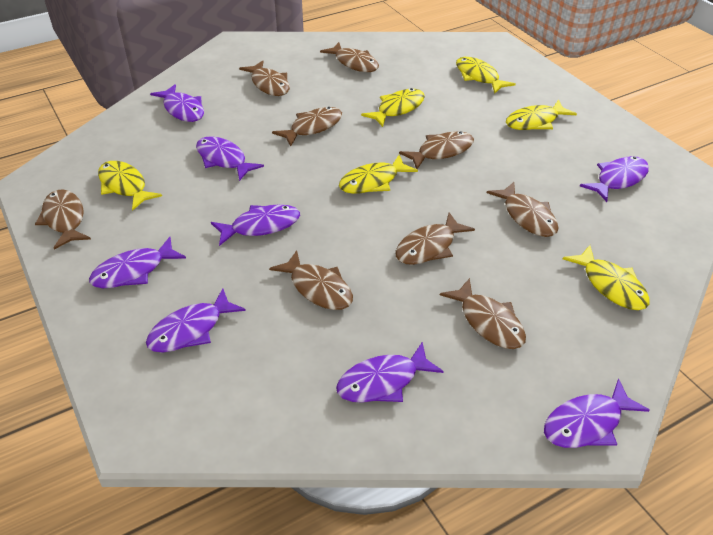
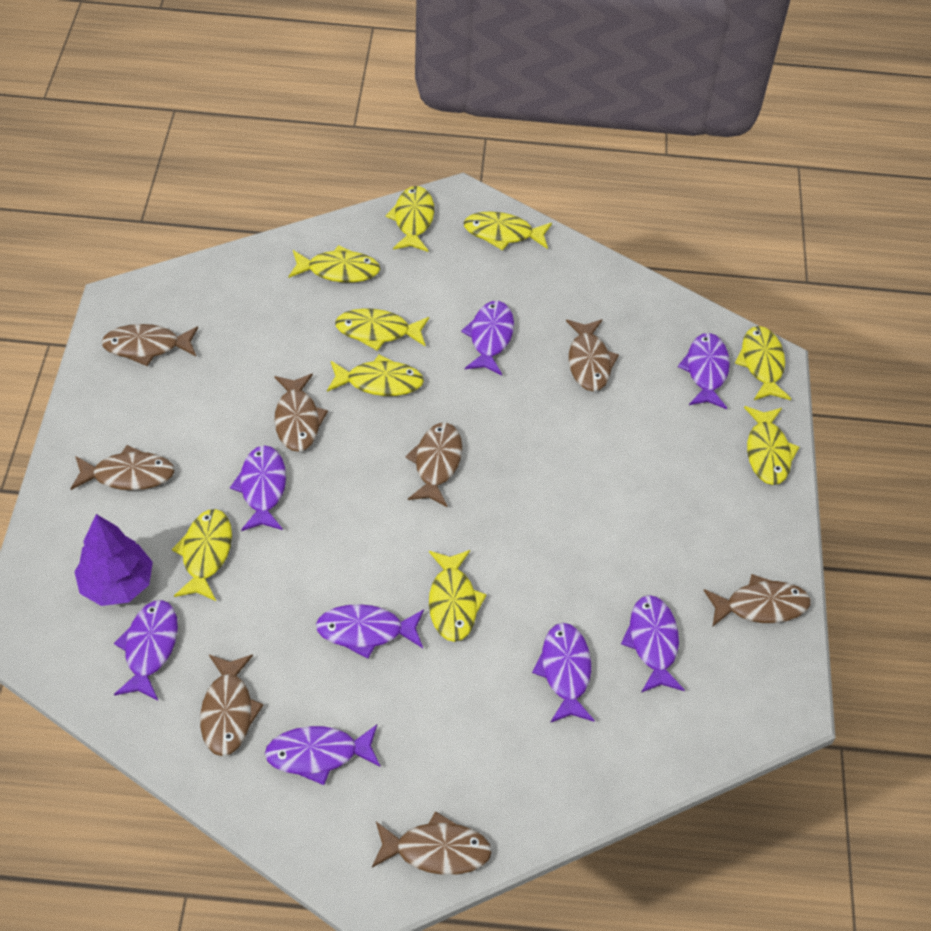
brown fish: 9 -> 8
purple tree: 0 -> 1
yellow fish: 6 -> 9

